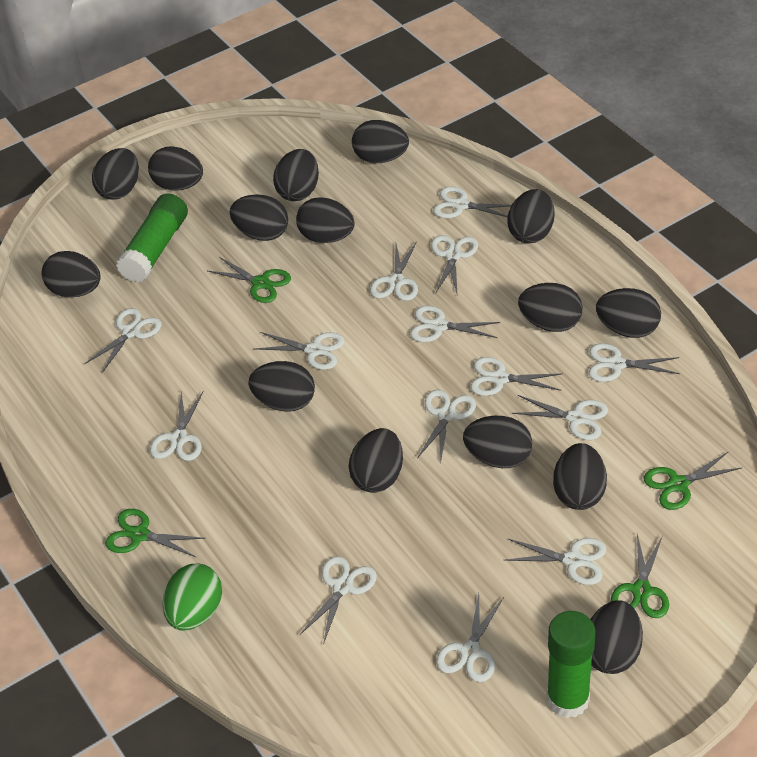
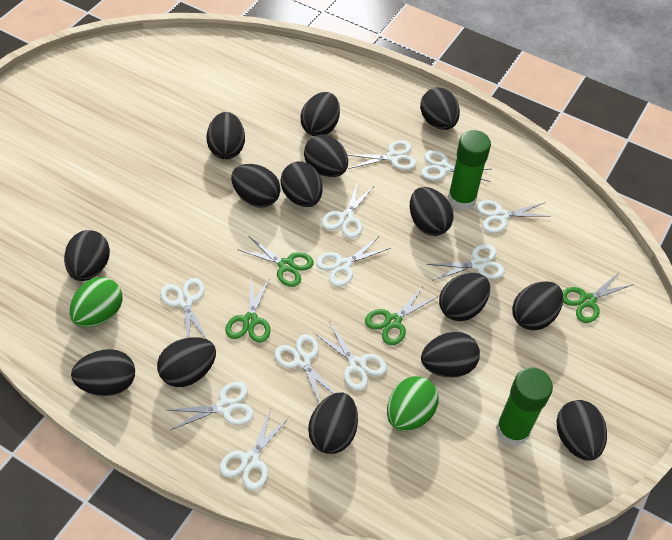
green egg: 1 -> 2
white scissors: 14 -> 11

